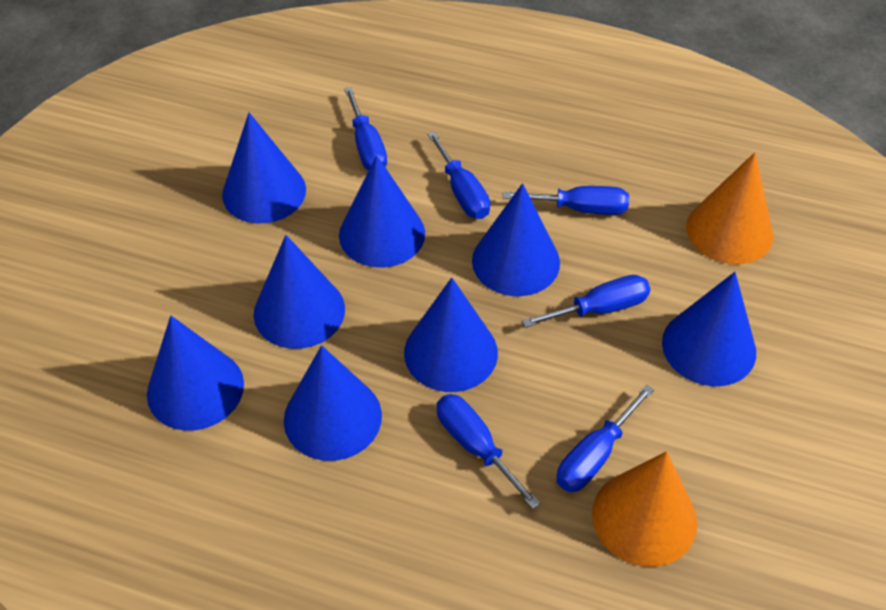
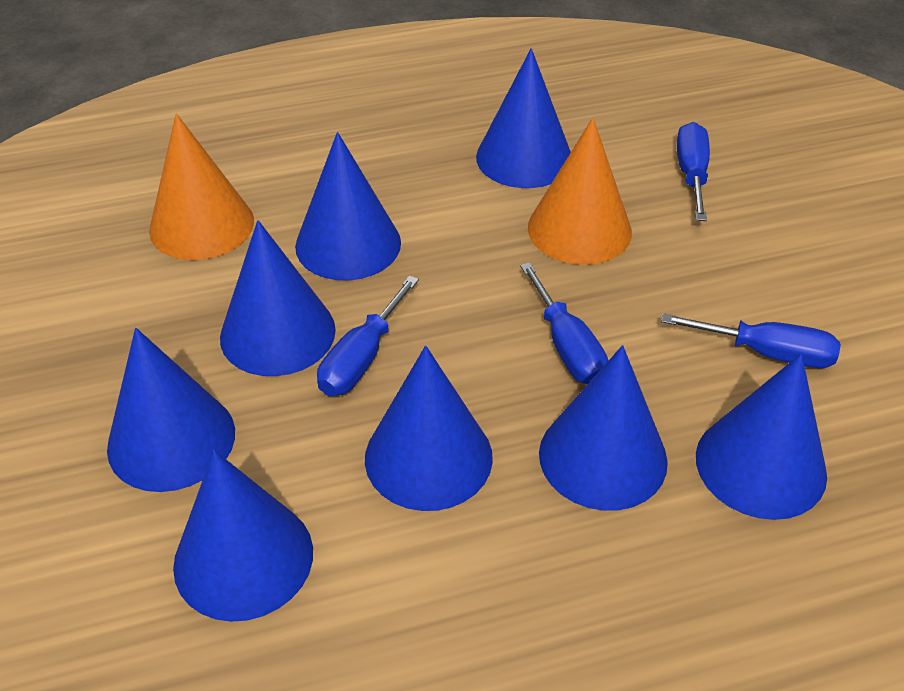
blue screwdriver: 6 -> 4

